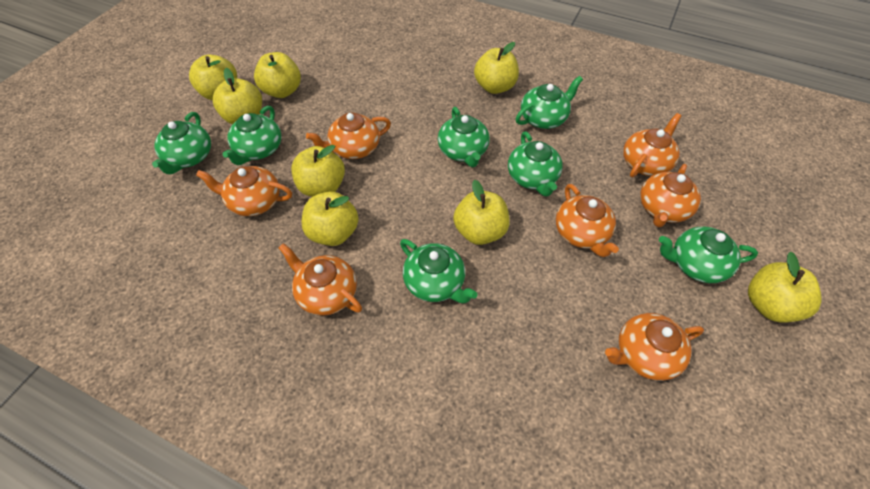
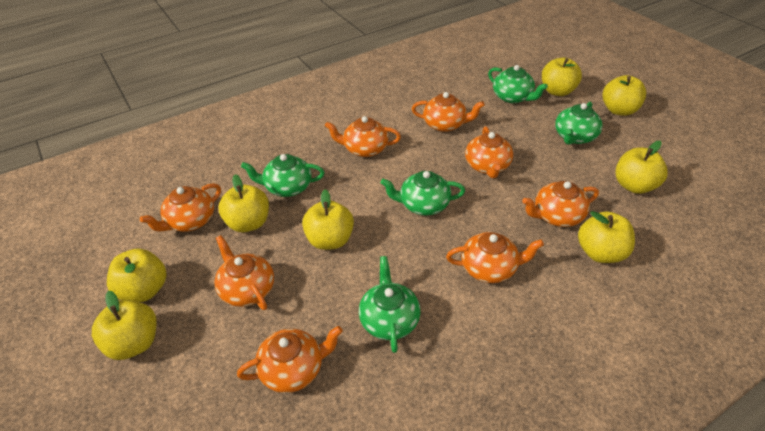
green teapot: 7 -> 5
orange teapot: 7 -> 8

